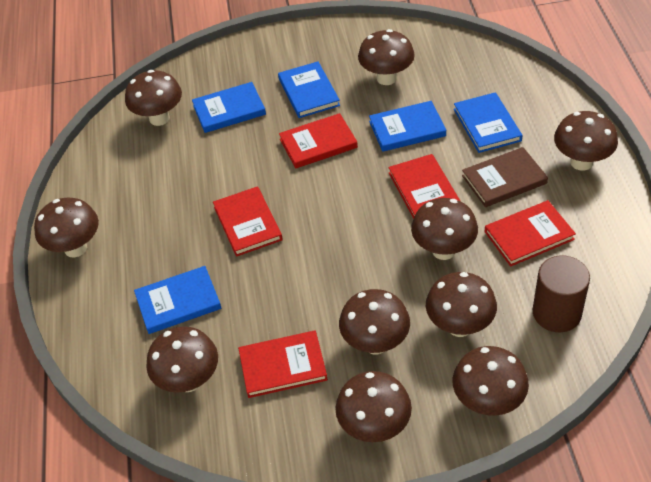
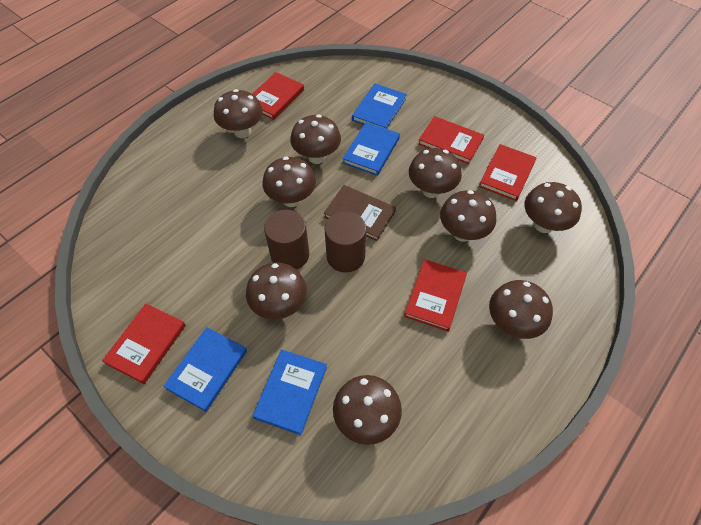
blue book: 5 -> 4
brown cylinder: 1 -> 2
brown mushroom: 10 -> 9

